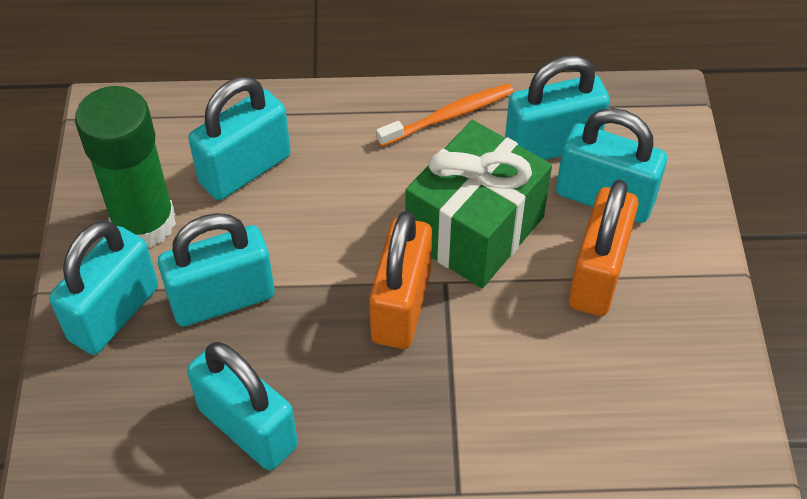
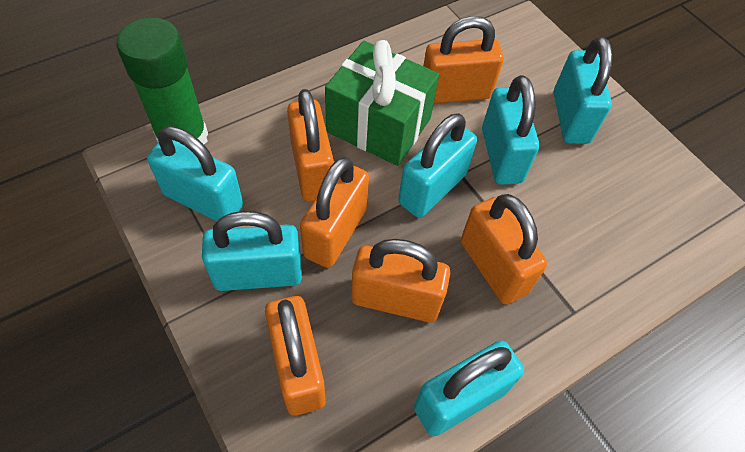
orange padlock: 2 -> 6
orange toothbrush: 1 -> 0

